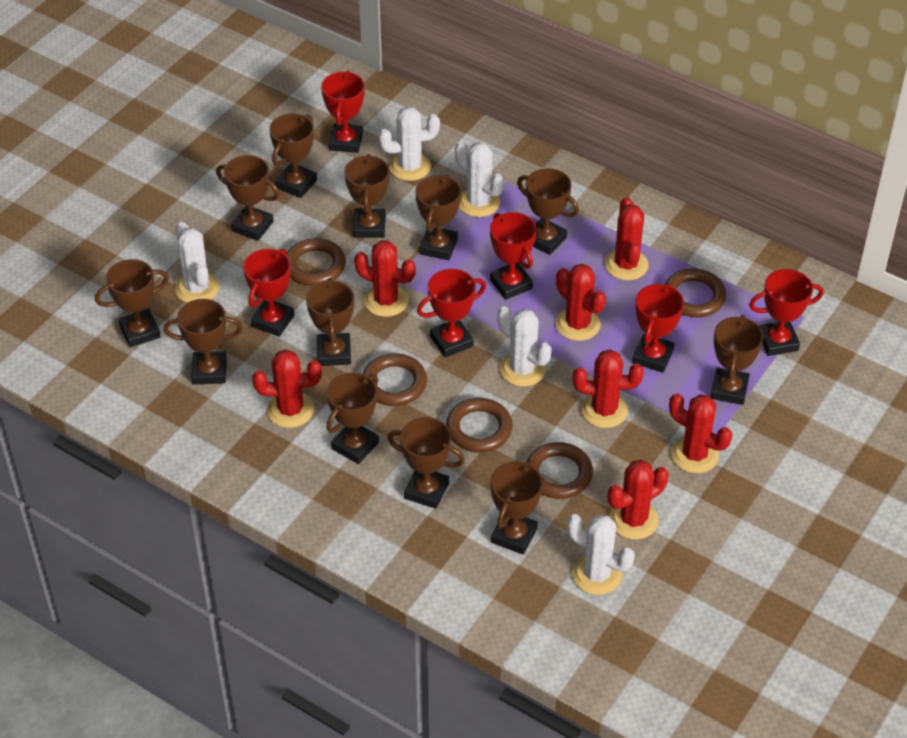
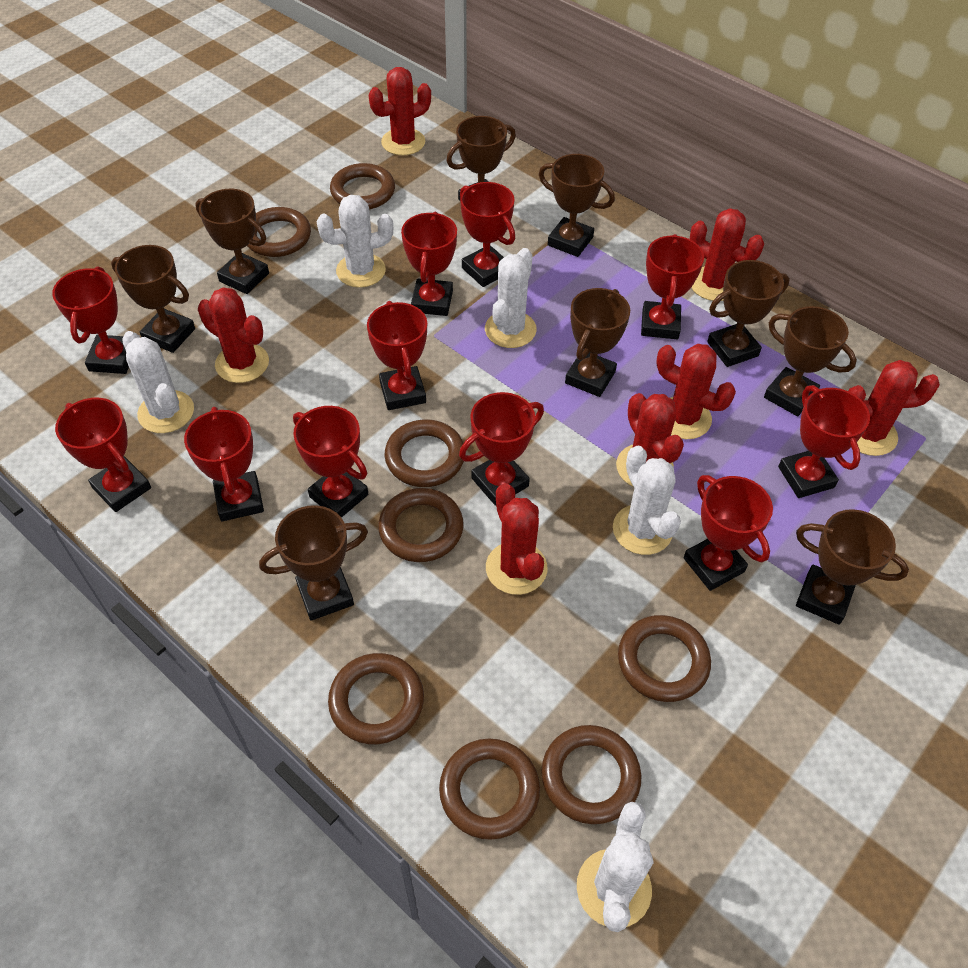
brown ring: 5 -> 8
brown trophy: 12 -> 9
red trophy: 6 -> 11

